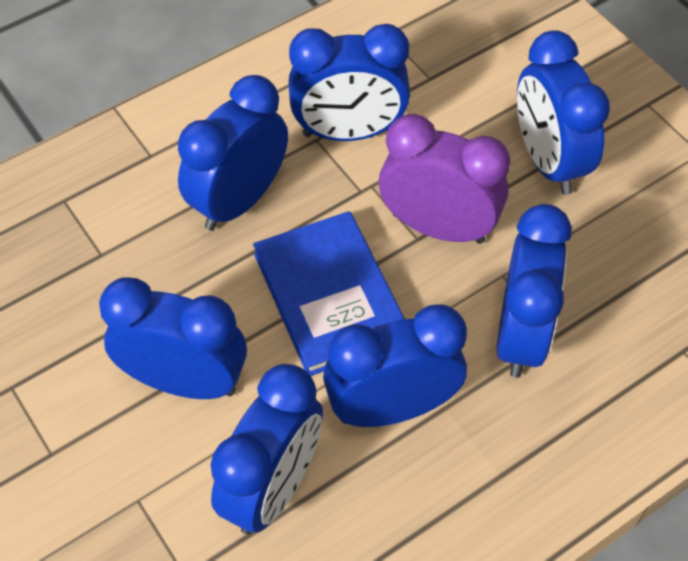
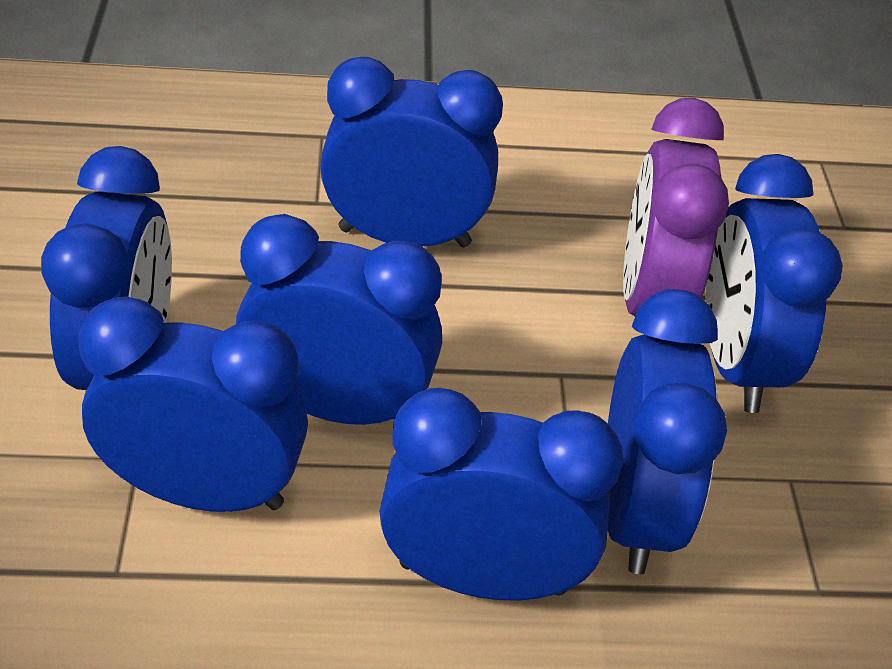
blue book: 1 -> 0

